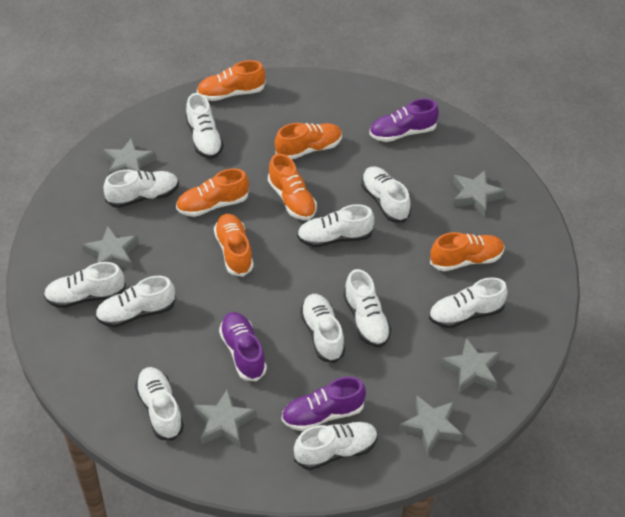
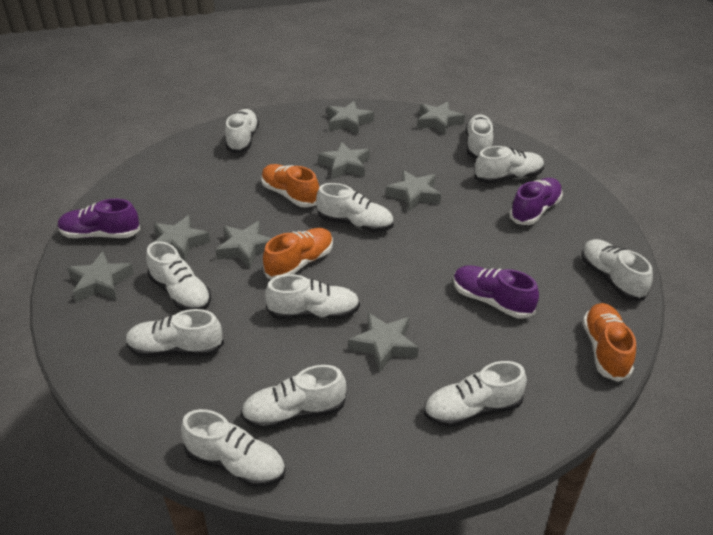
grey star: 6 -> 8
orange shoe: 6 -> 3

